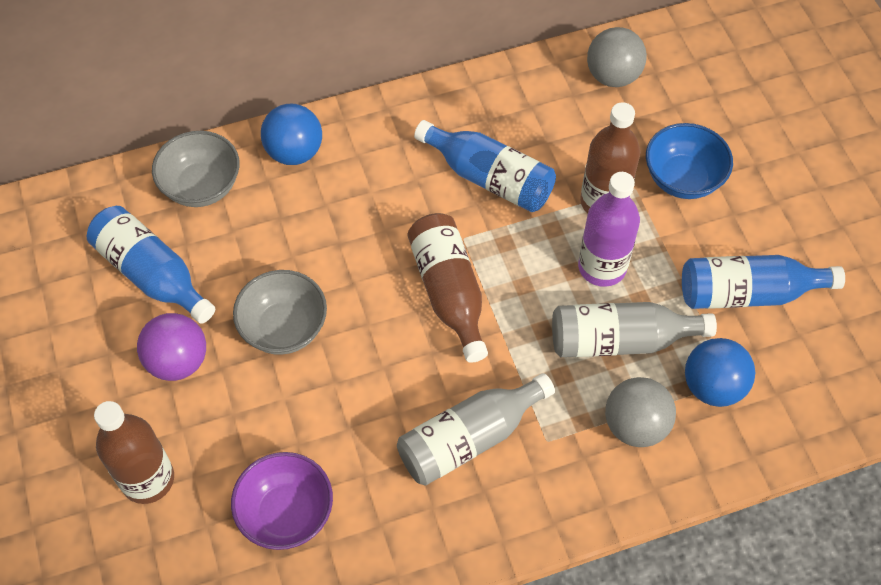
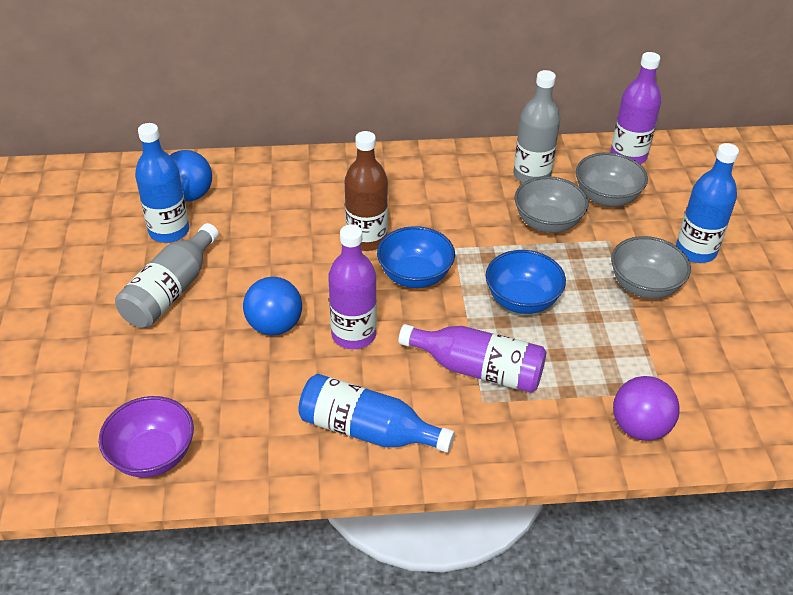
blue bowl: 1 -> 2
brown bottle: 3 -> 1
grey ball: 2 -> 0
grey bowl: 2 -> 3
purple bottle: 1 -> 3

